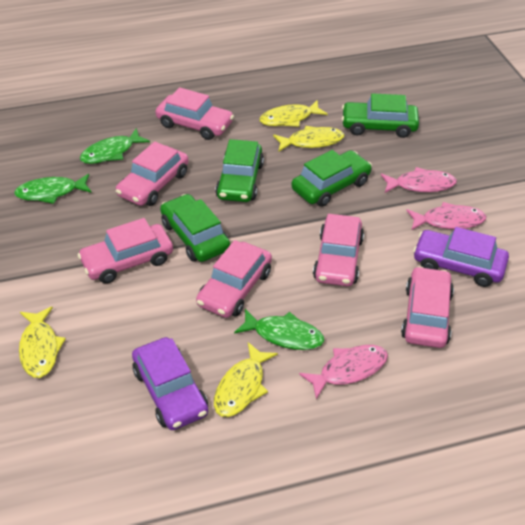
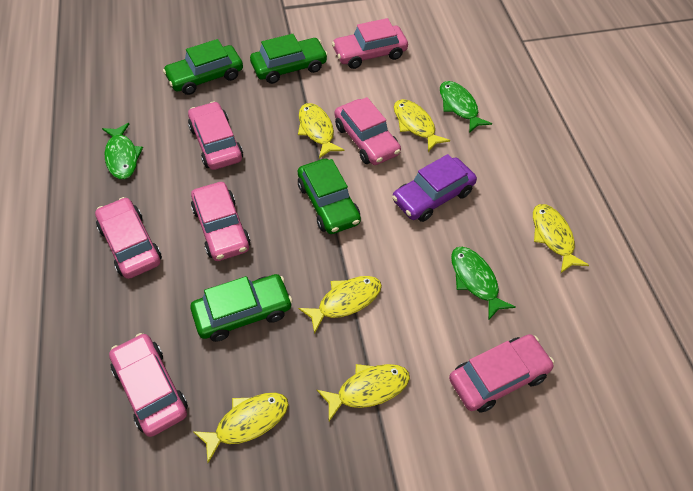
pink car: 6 -> 7
pink fish: 3 -> 0
purple car: 2 -> 1
yellow fish: 4 -> 6

